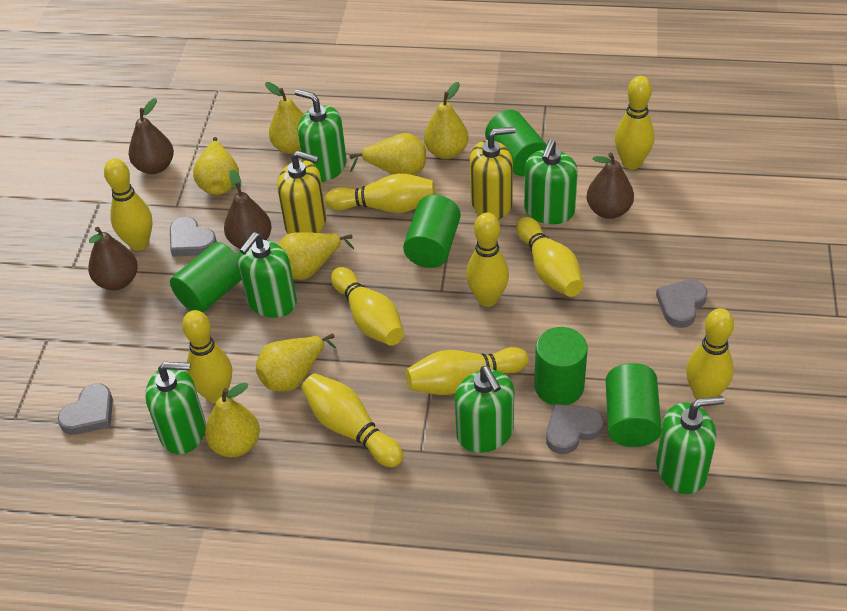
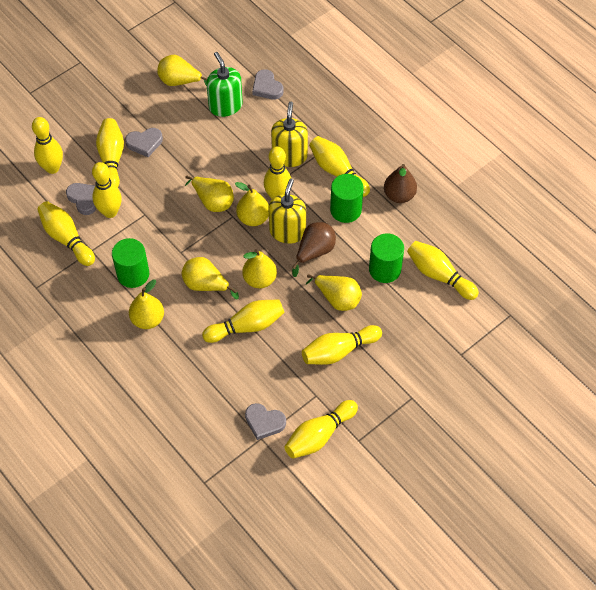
brown pear: 4 -> 2
green cylinder: 5 -> 3
green soap dispenser: 6 -> 1

